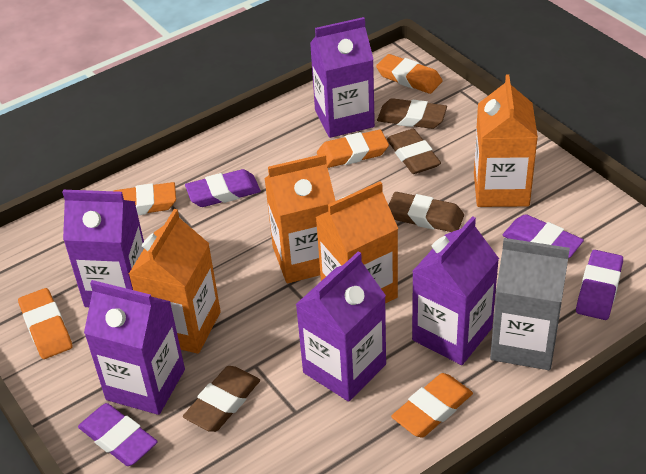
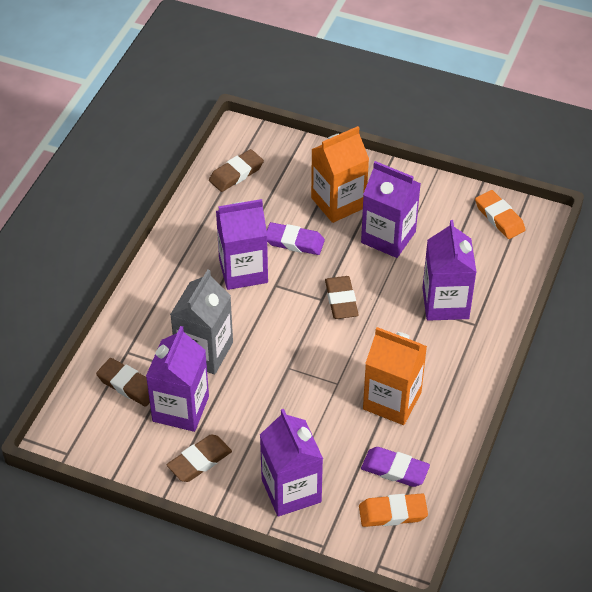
orange carton: 4 -> 2
orange eraser: 5 -> 2
purple eraser: 4 -> 2

